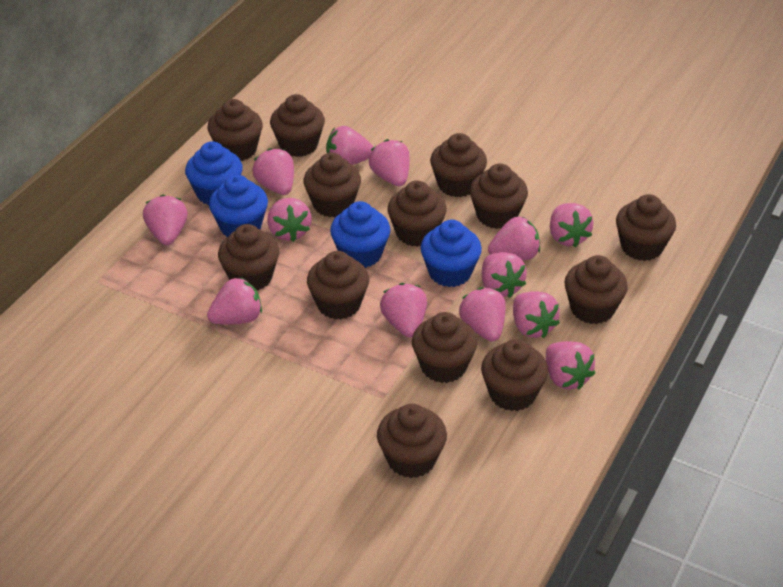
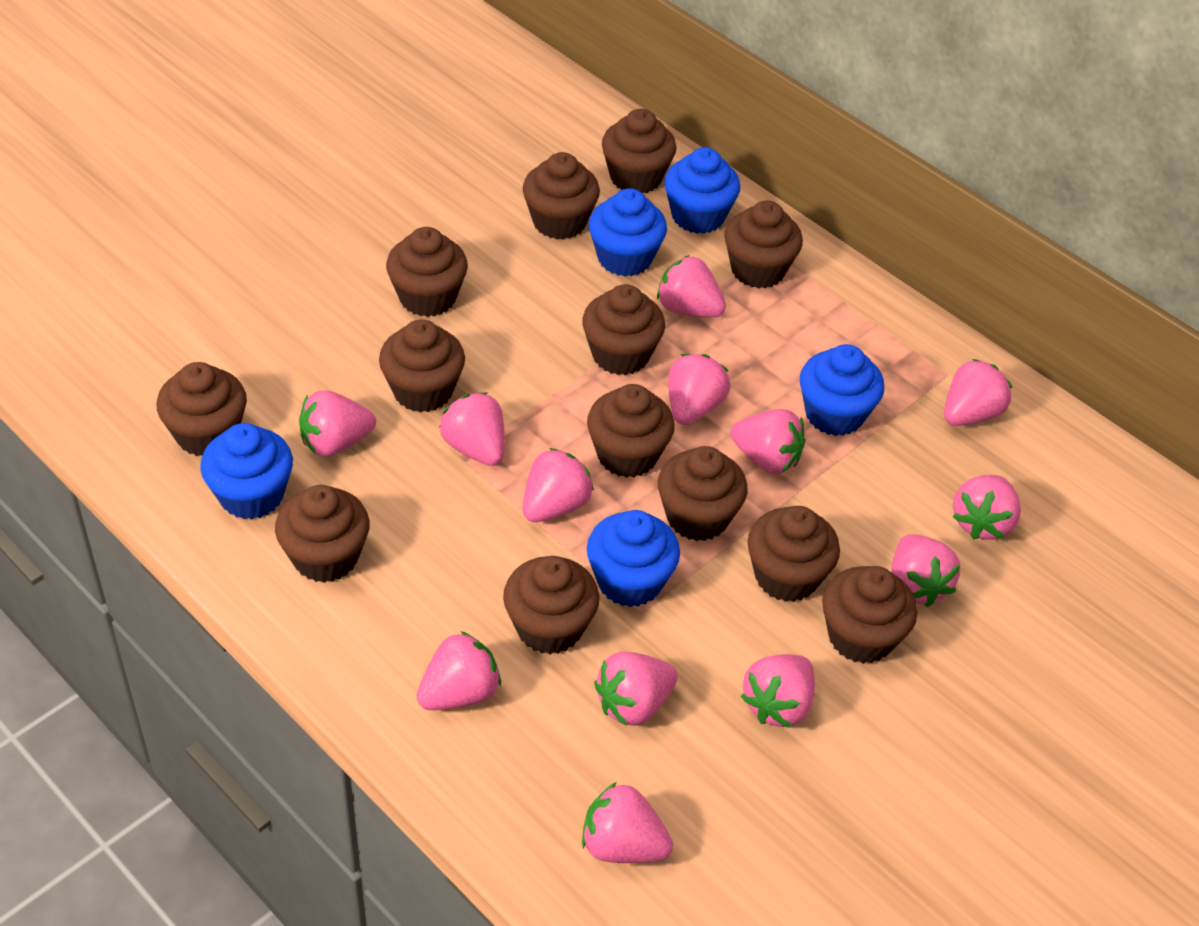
blue cupcake: 4 -> 5

